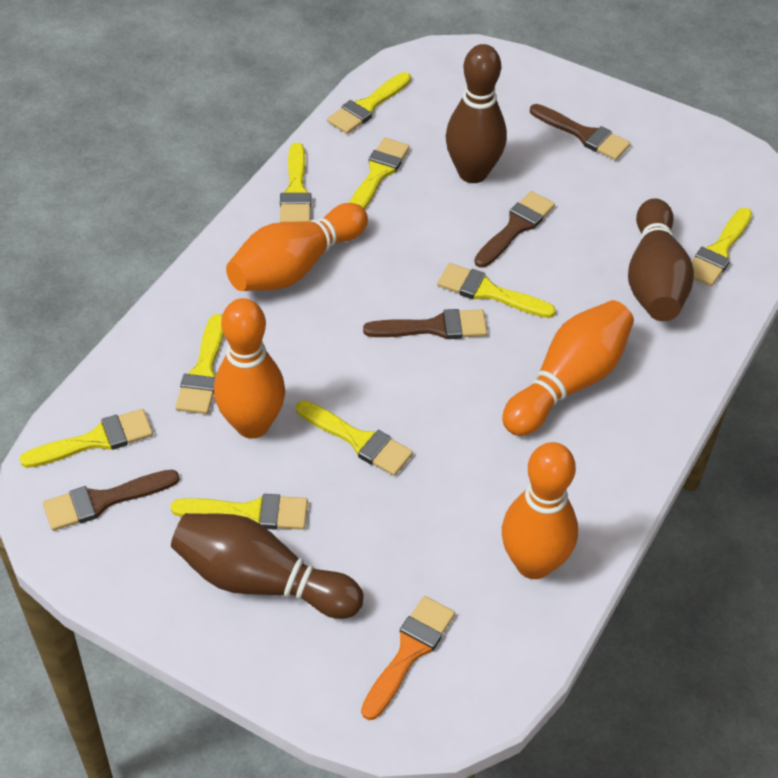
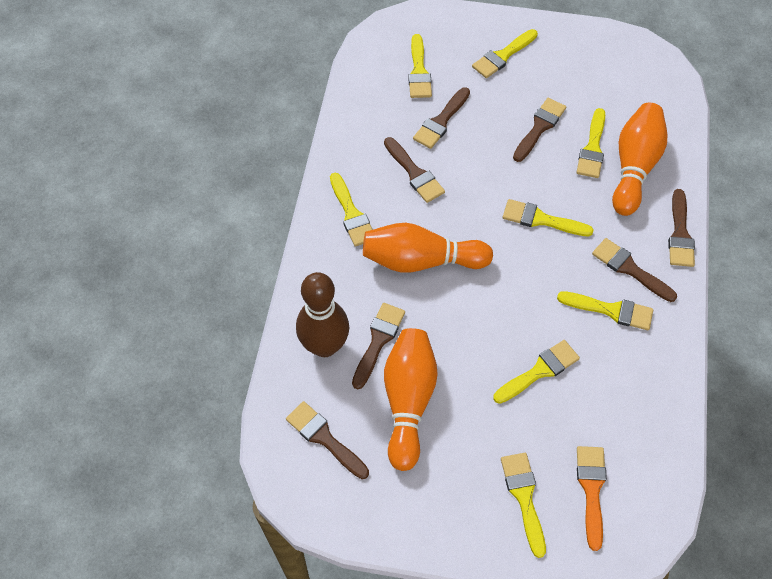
brown bowling pin: 3 -> 1
brown brush: 4 -> 7
orange bowling pin: 4 -> 3
yellow brush: 9 -> 8

